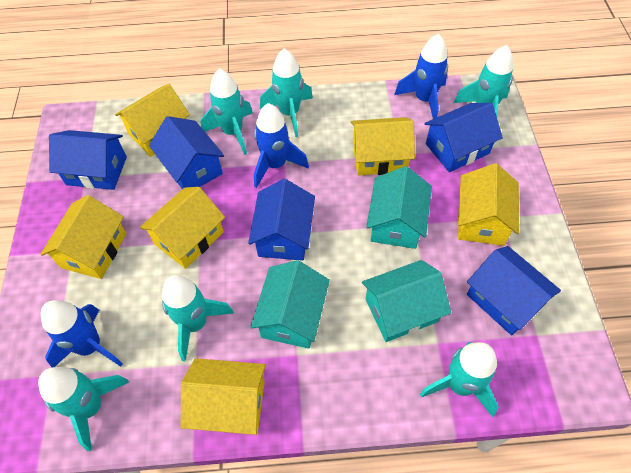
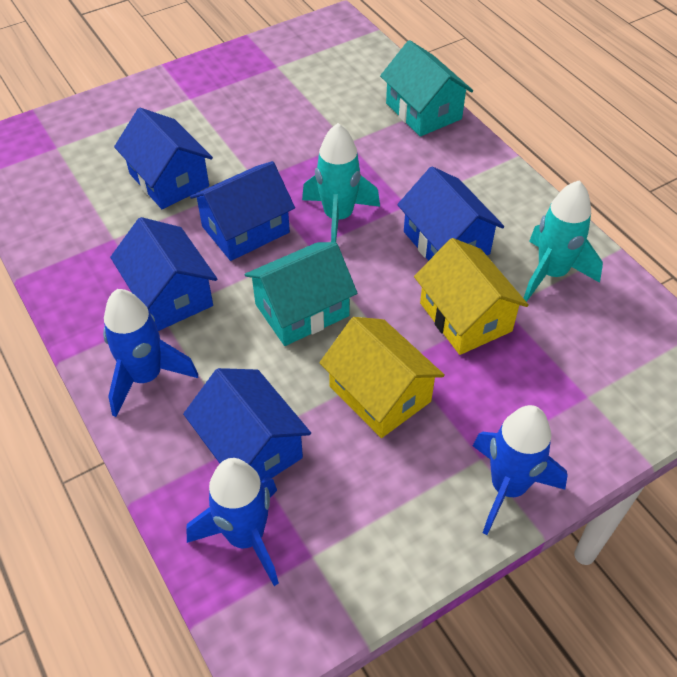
turquoise house: 3 -> 2
turquoise rocket: 6 -> 2
yellow house: 6 -> 2

